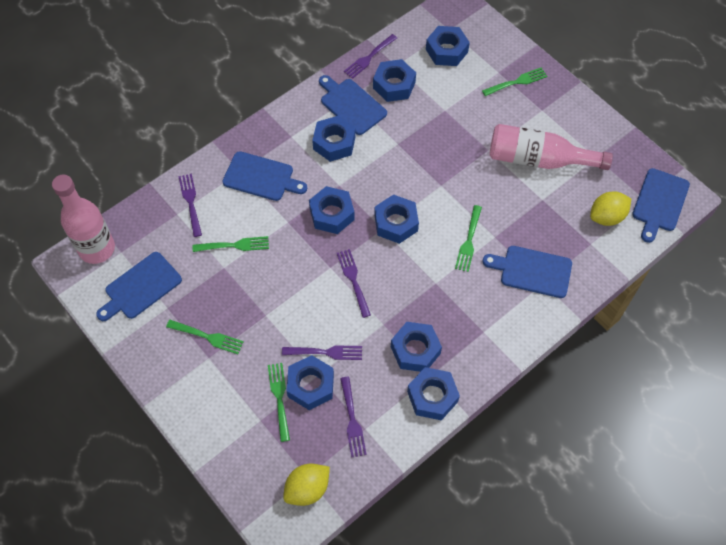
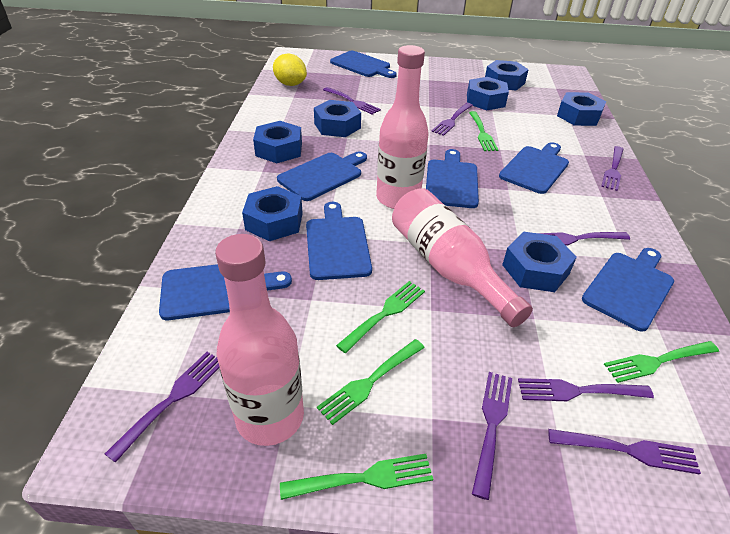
blue cutting board: 5 -> 7
blue nut: 8 -> 7
pink bottle: 2 -> 3
purple fork: 5 -> 8
yellow lemon: 2 -> 1

